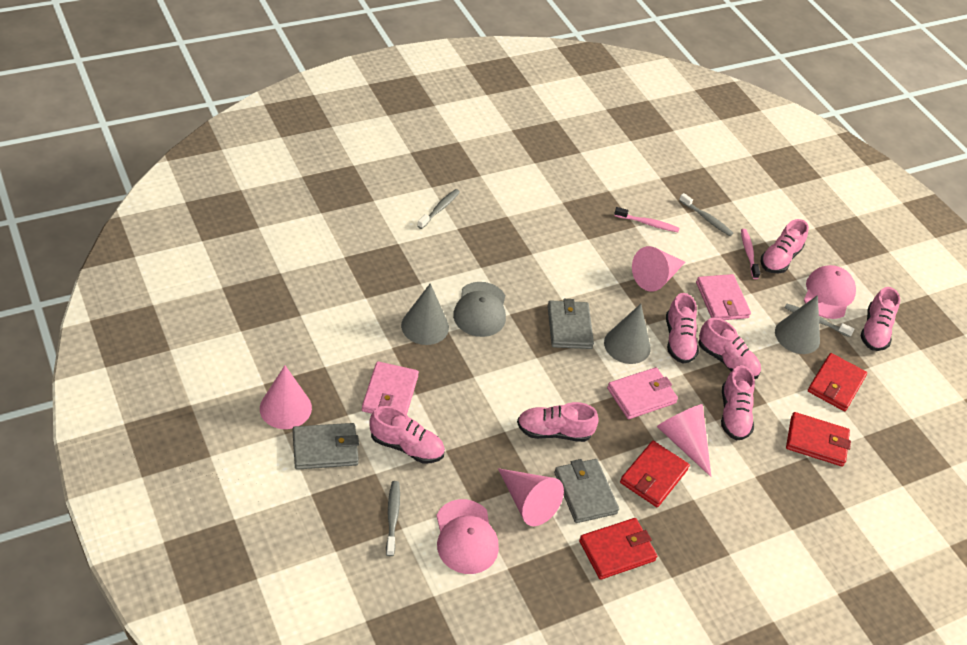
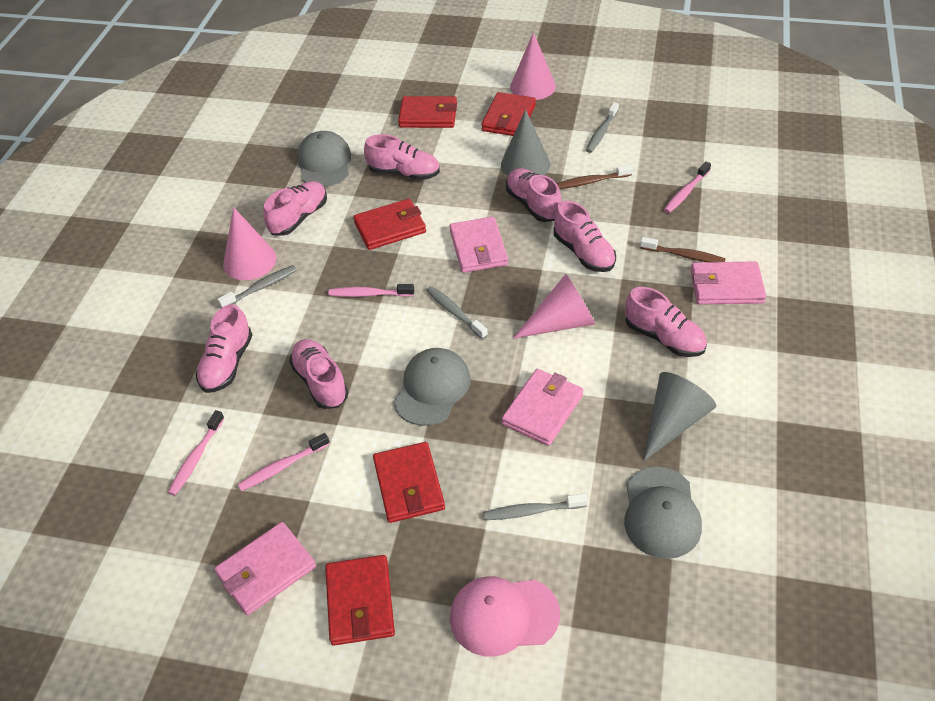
brown toothbrush: 0 -> 2
grey cap: 1 -> 3
grey cone: 3 -> 2
grey wallet: 3 -> 0
pink cap: 2 -> 1
pink cone: 4 -> 3
pink toothbrush: 2 -> 4
pink wallet: 3 -> 4
red wallet: 4 -> 5

